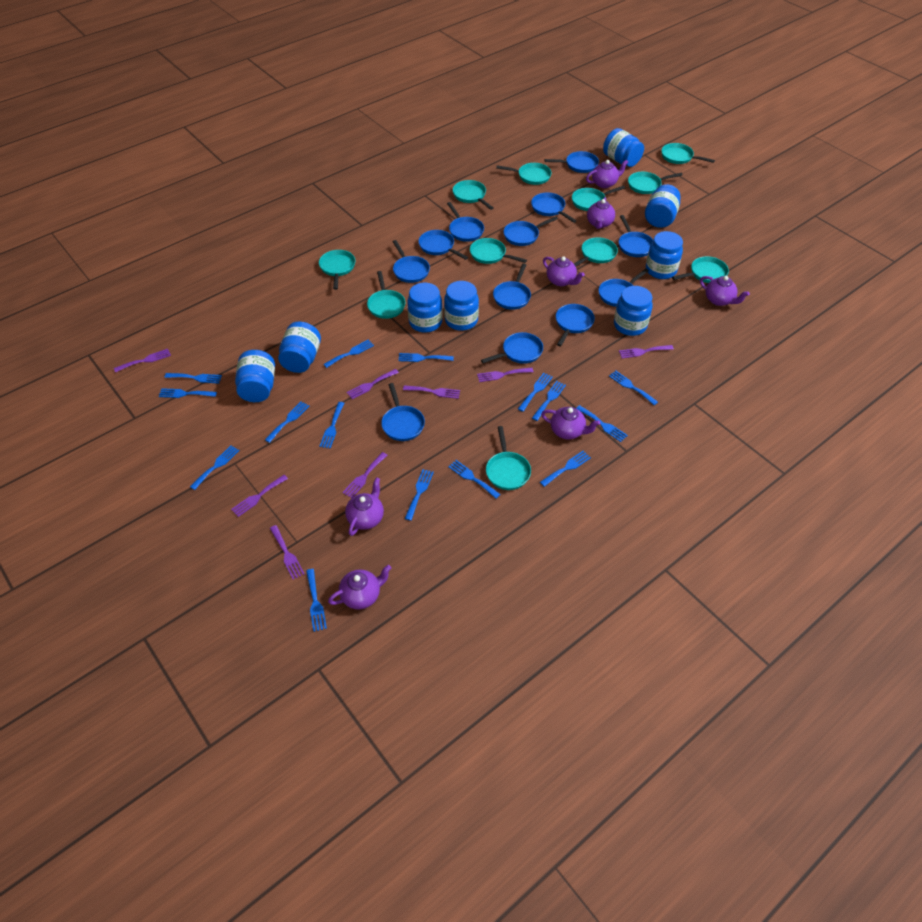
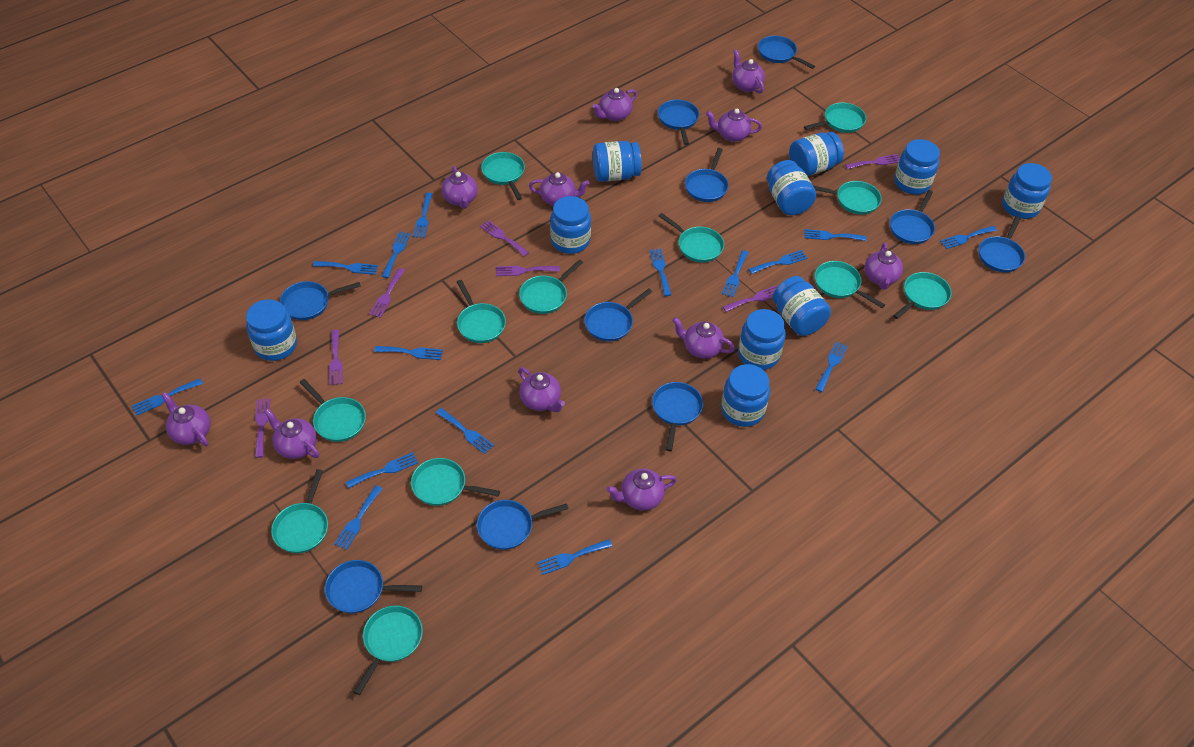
blue jar: 8 -> 10
blue pan: 12 -> 10
purple fork: 8 -> 7
purple teapot: 7 -> 11
turquoise pan: 11 -> 12

